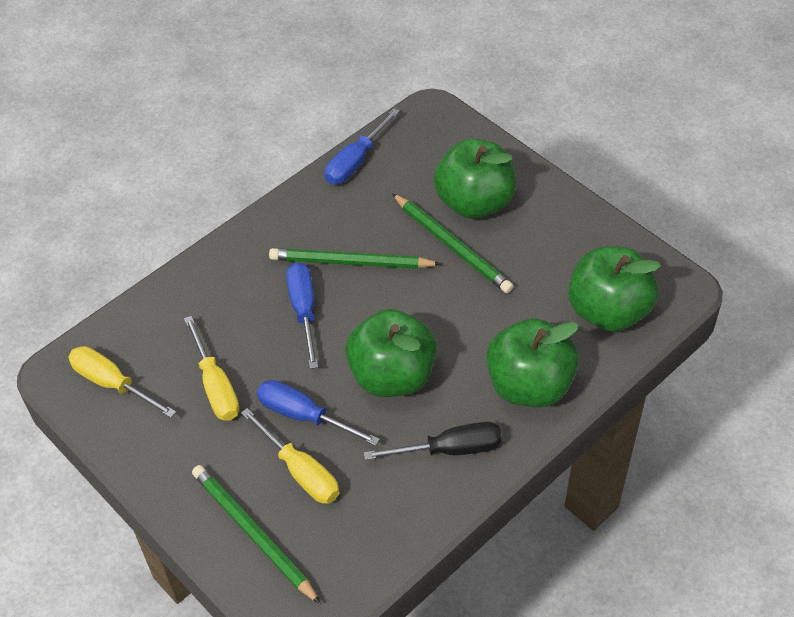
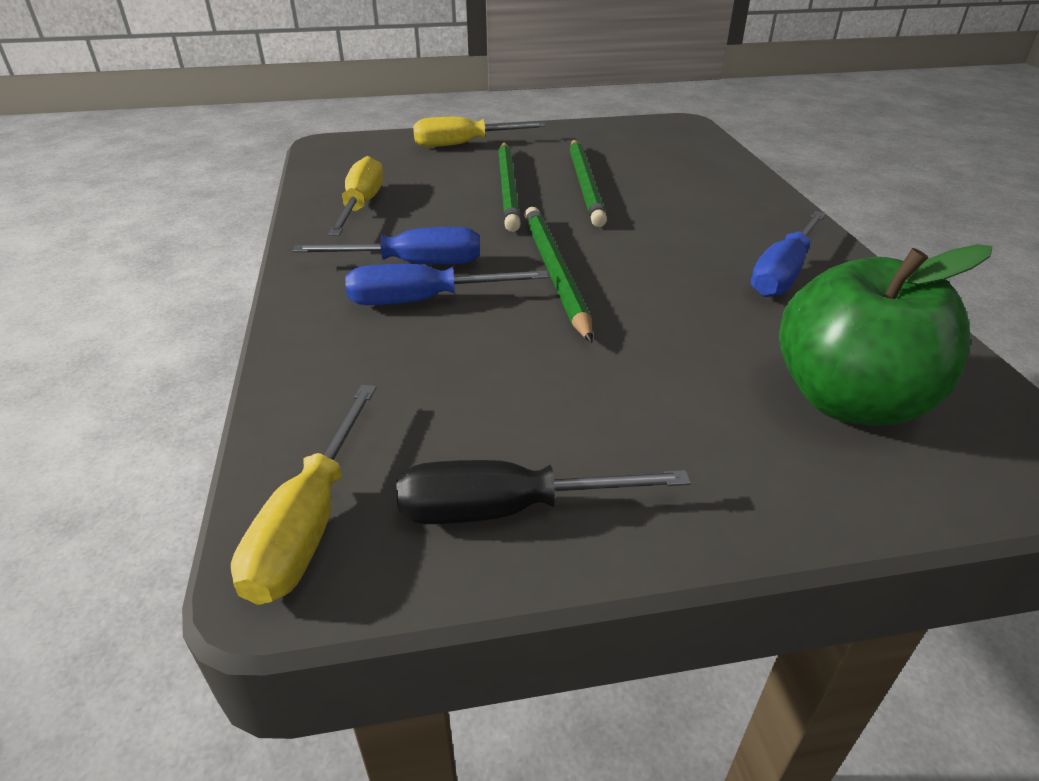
green apple: 4 -> 1

